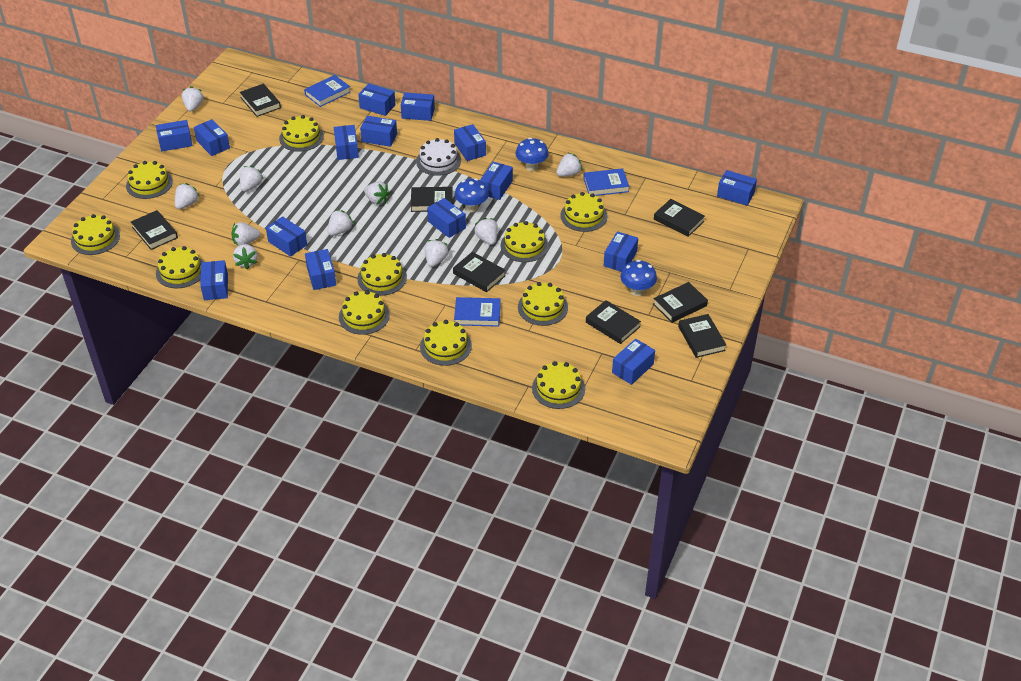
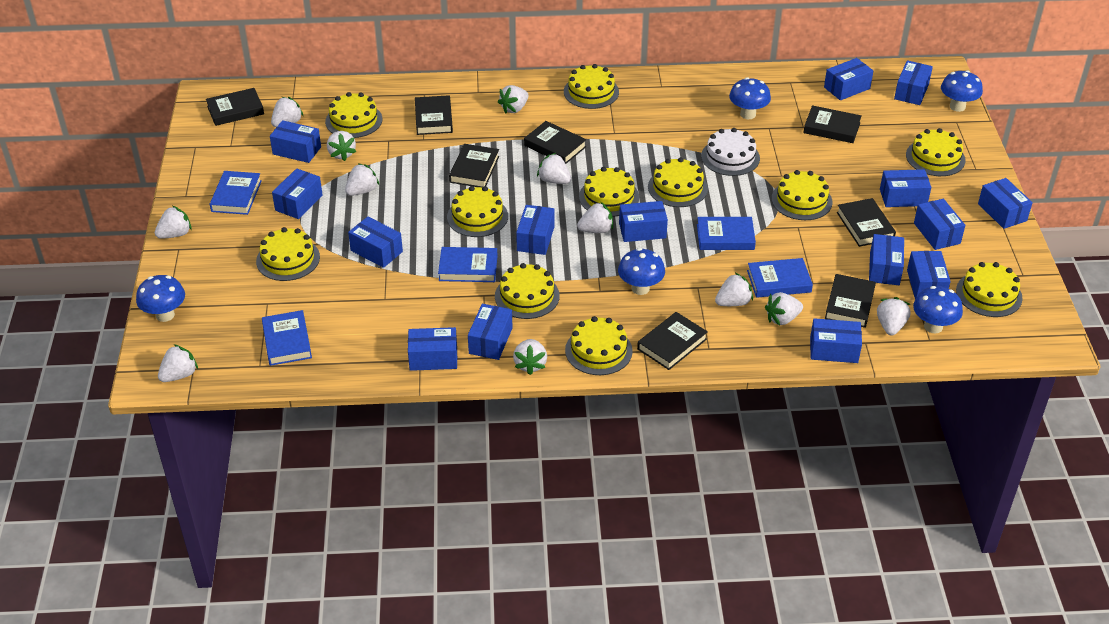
blue book: 3 -> 5
blue mushroom: 3 -> 5
white strawberry: 10 -> 12

